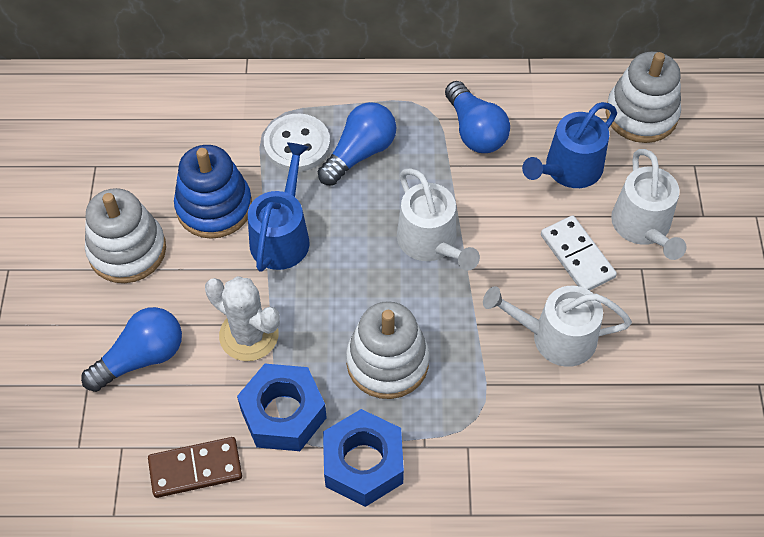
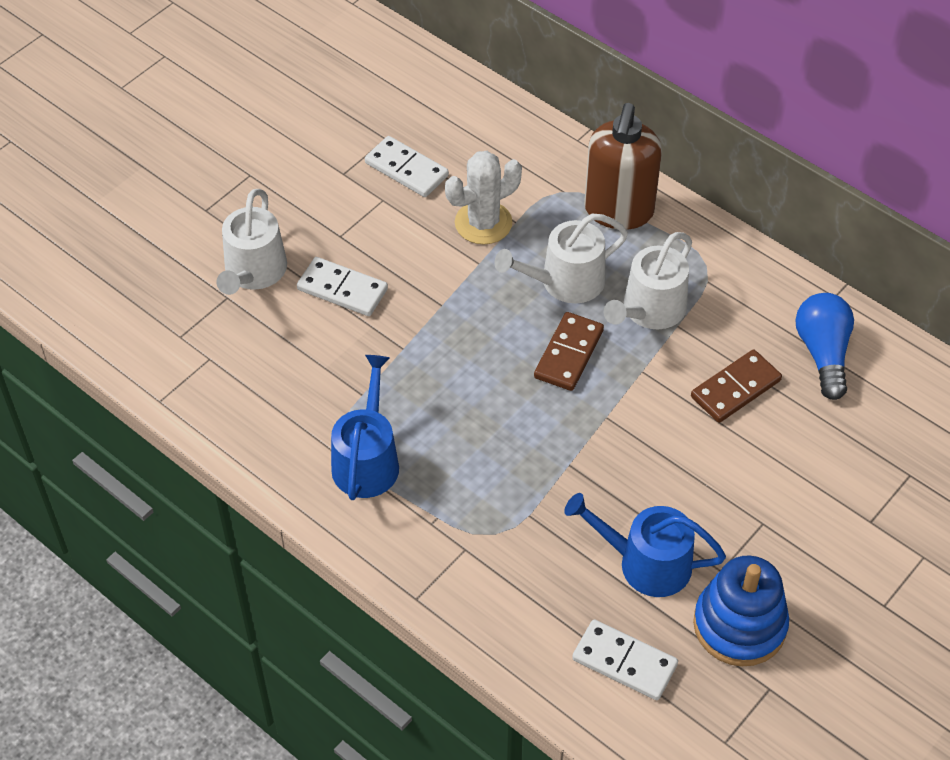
blue light bulb: 3 -> 1
blue nut: 2 -> 0
brown domino: 1 -> 2
brown soap dispenser: 0 -> 1
white button: 1 -> 0
white domino: 1 -> 3
white stacking toy: 3 -> 0

